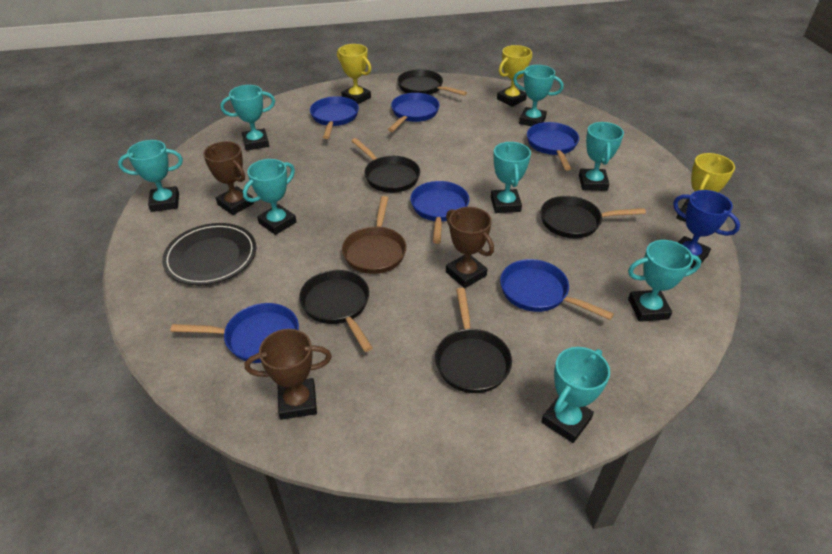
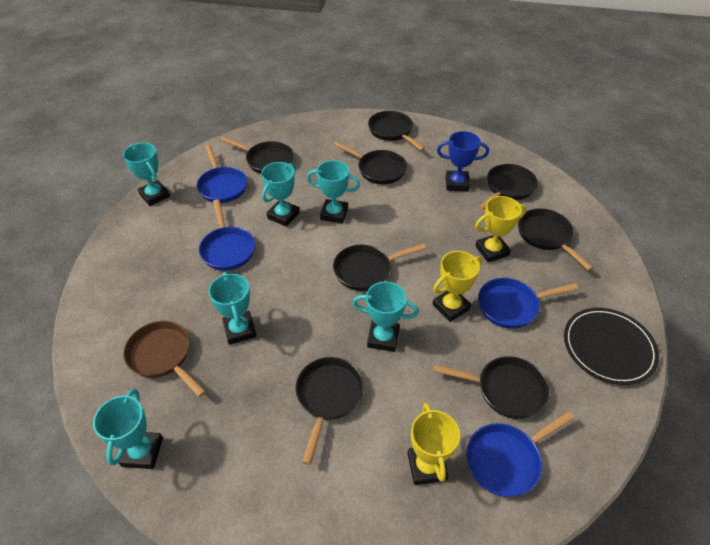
black pan: 5 -> 8
blue pan: 6 -> 4
brown trophy: 3 -> 0
turquoise trophy: 8 -> 6

